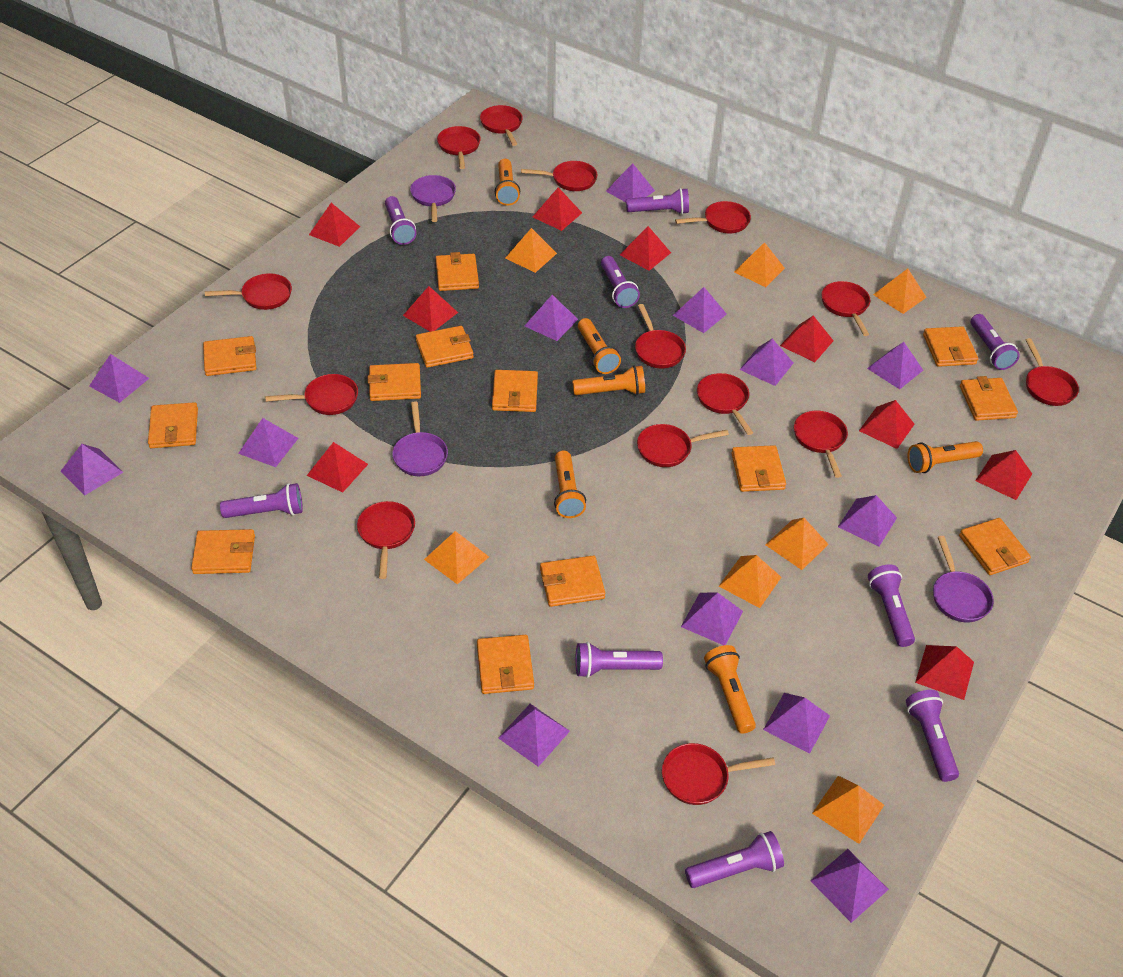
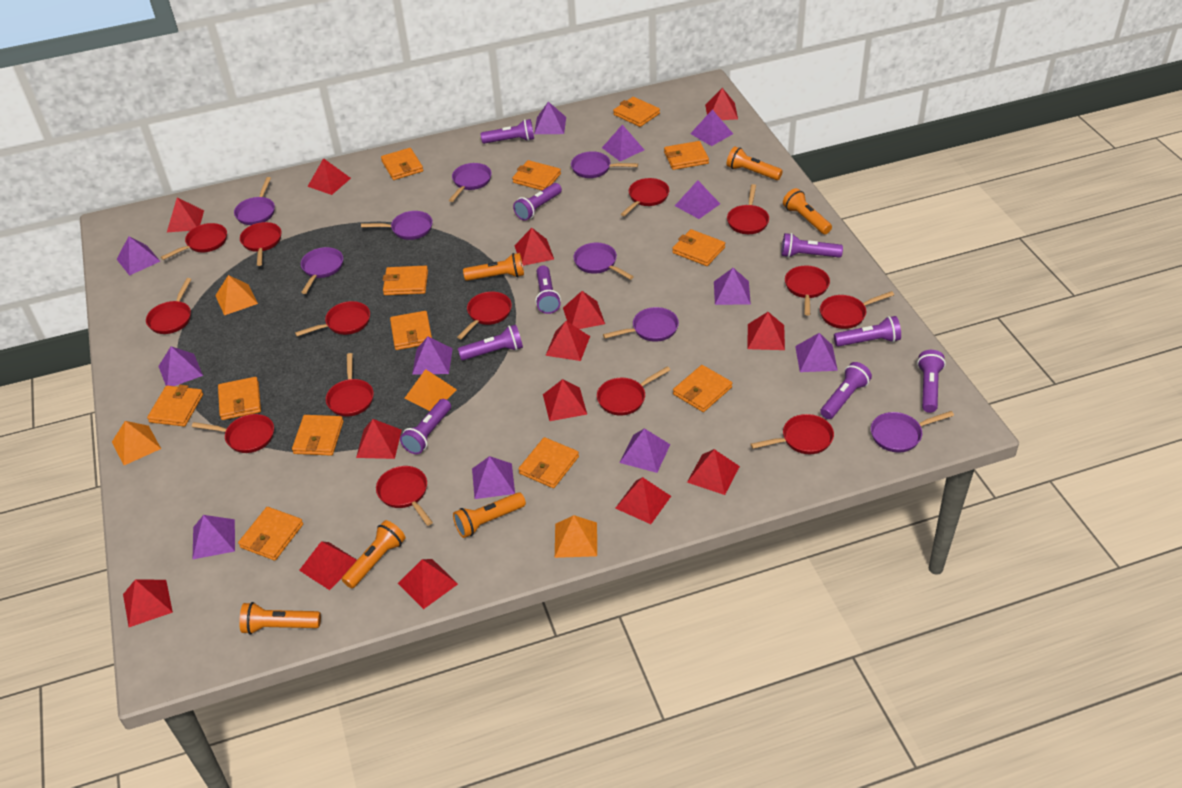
orange pyramid: 7 -> 4
purple pan: 3 -> 8
purple pyramid: 13 -> 12
red pyramid: 9 -> 14

